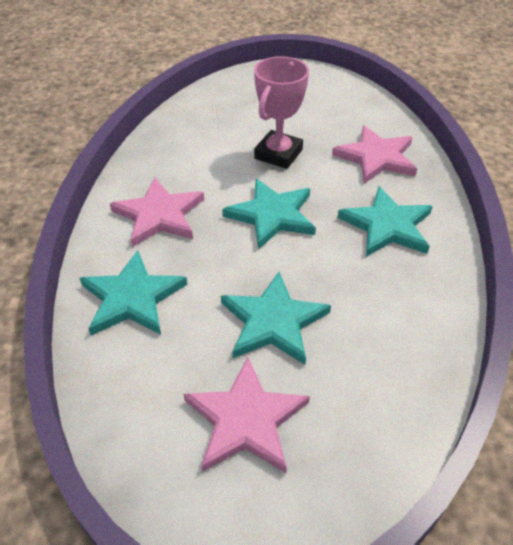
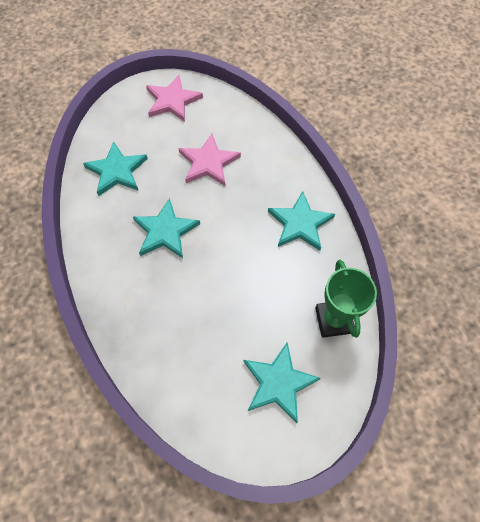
green trophy: 0 -> 1
pink star: 3 -> 2
pink trophy: 1 -> 0

